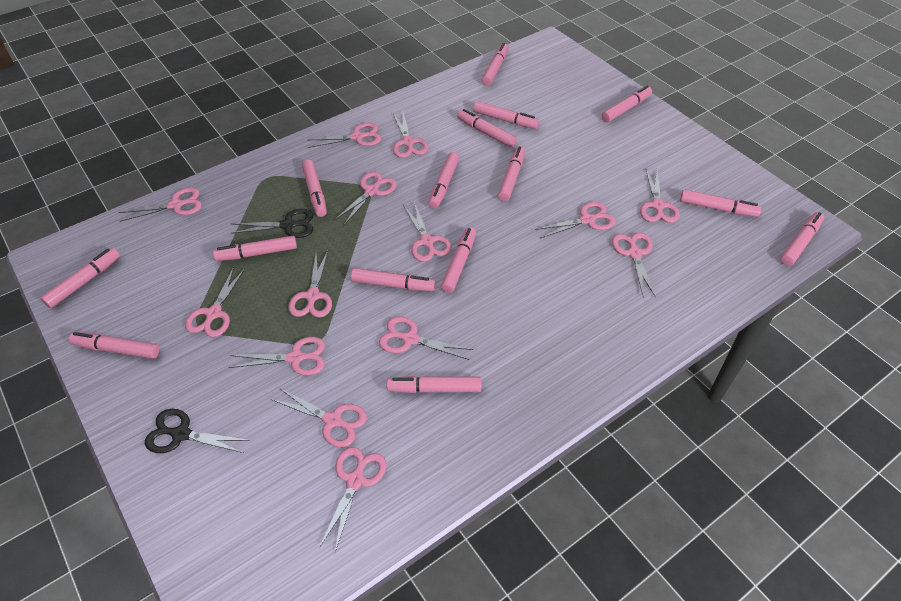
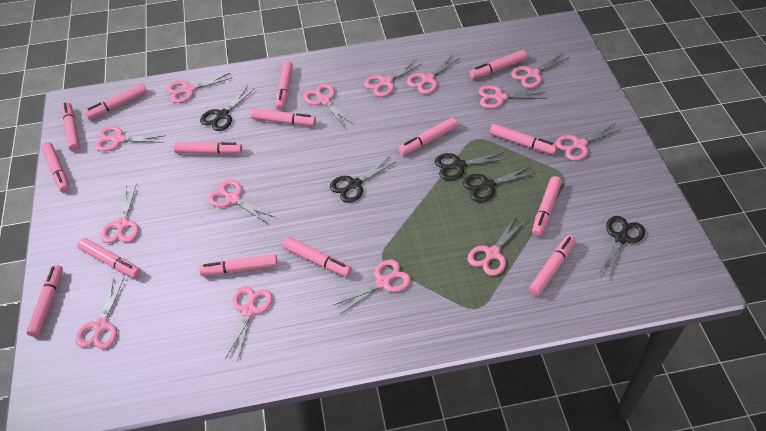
black scissors: 2 -> 5

